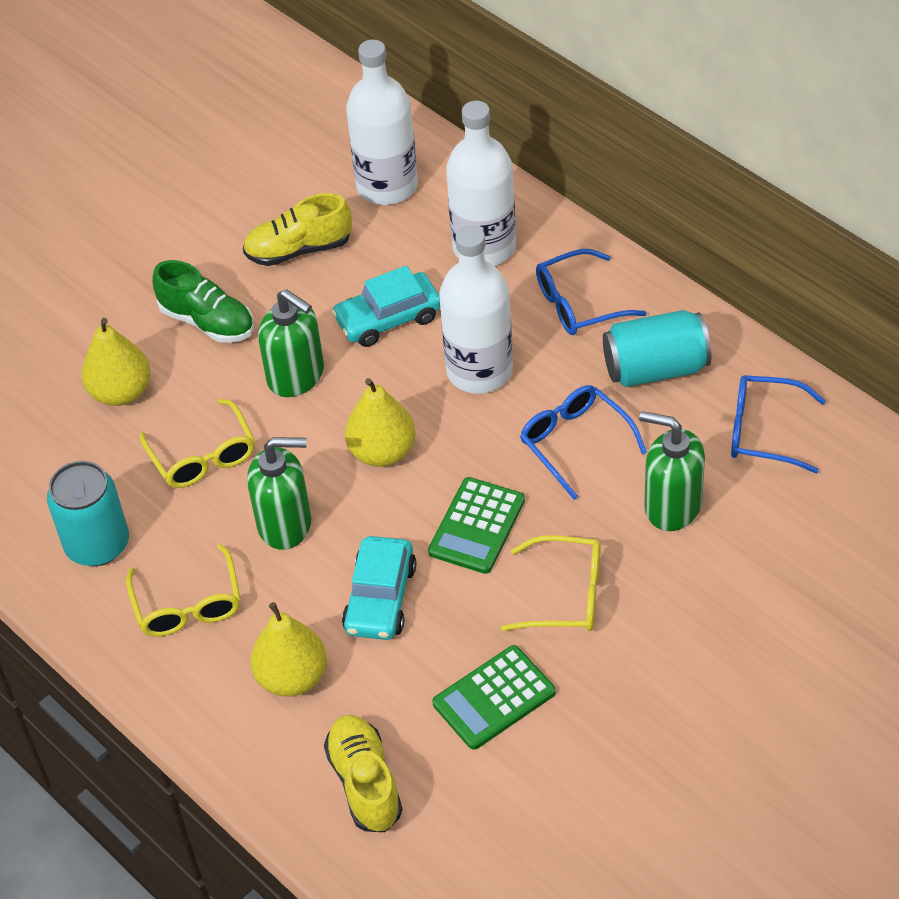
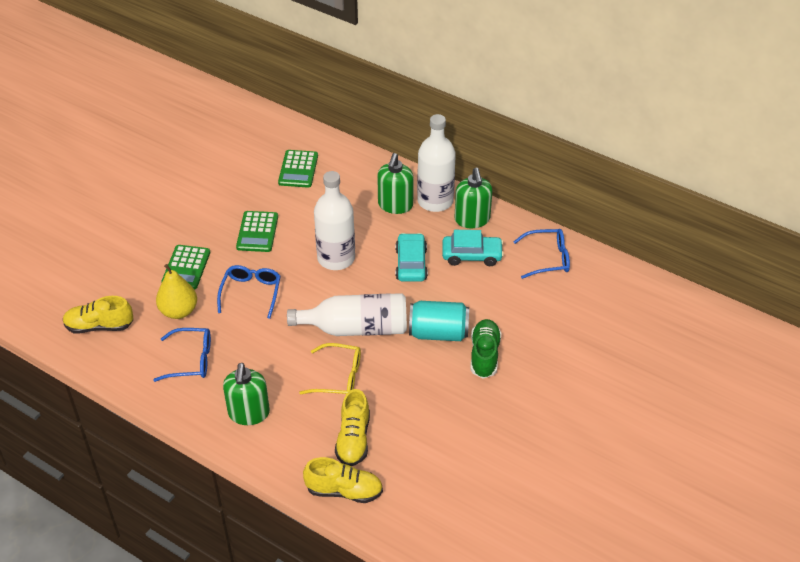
green calculator: 2 -> 3
turquoise can: 2 -> 1
yellow glasses: 3 -> 1
yellow pear: 3 -> 1
yellow shoe: 2 -> 3

